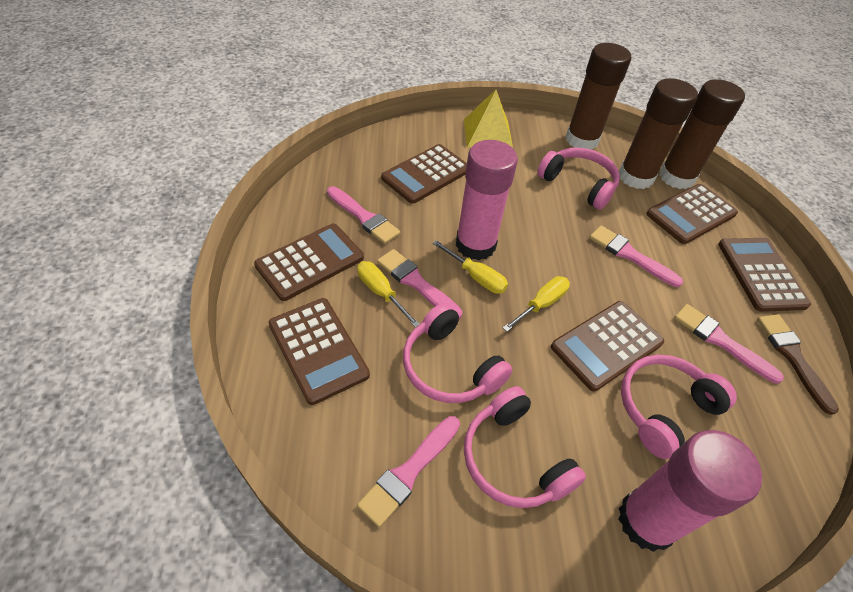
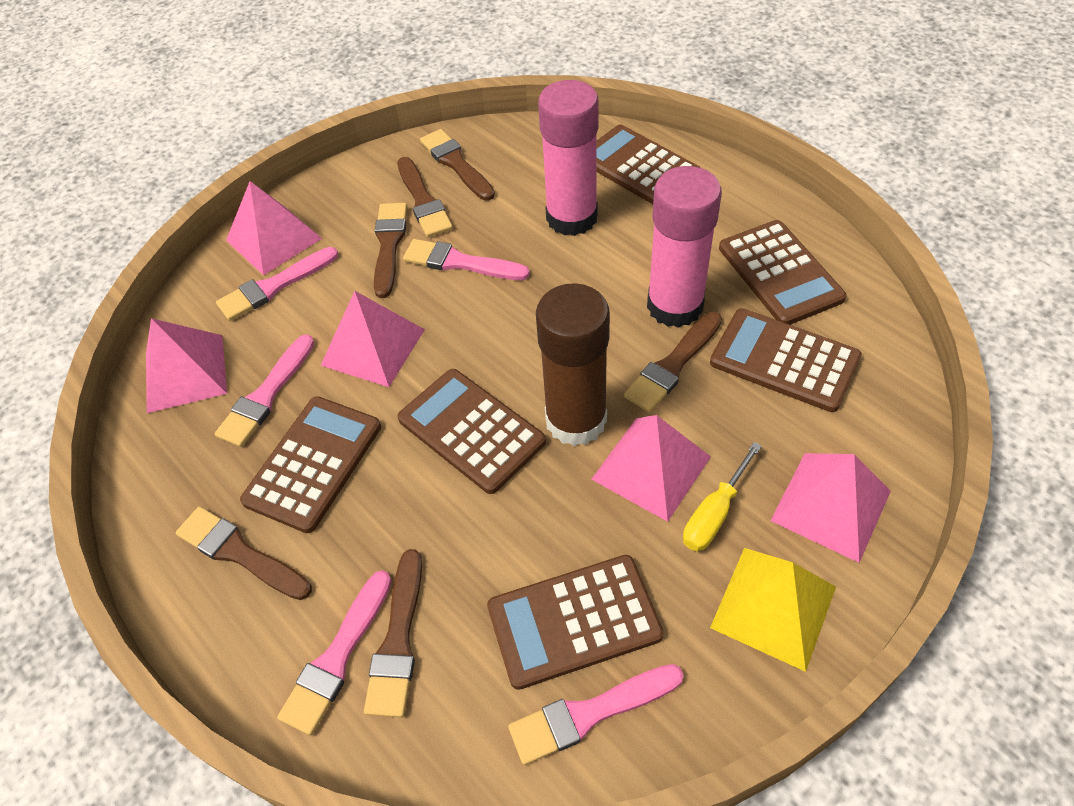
brown brush: 1 -> 6
brown glue stick: 3 -> 1
pink headphones: 4 -> 0
pink pyramid: 0 -> 5
yellow screwdriver: 3 -> 1

